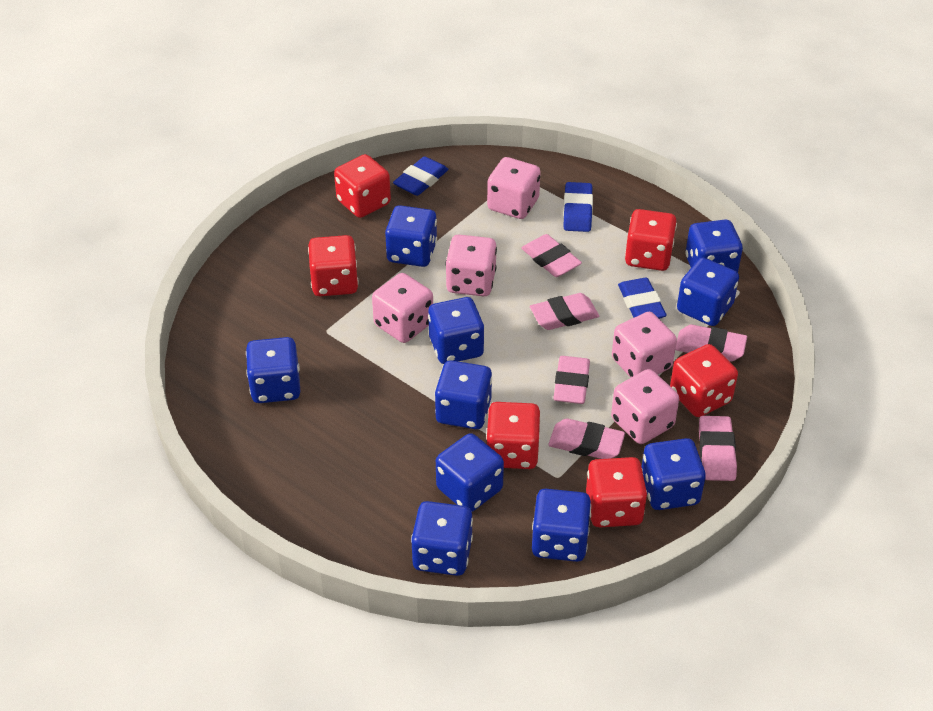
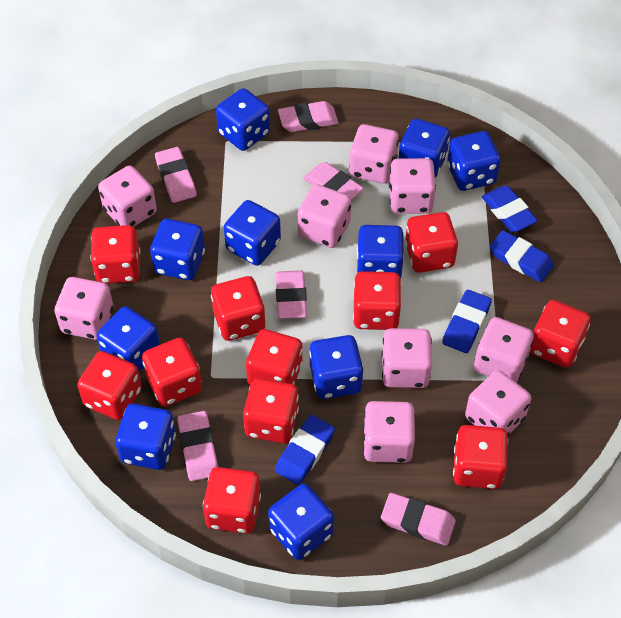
blue eraser: 3 -> 4
pink dice: 5 -> 9
red dice: 6 -> 11

